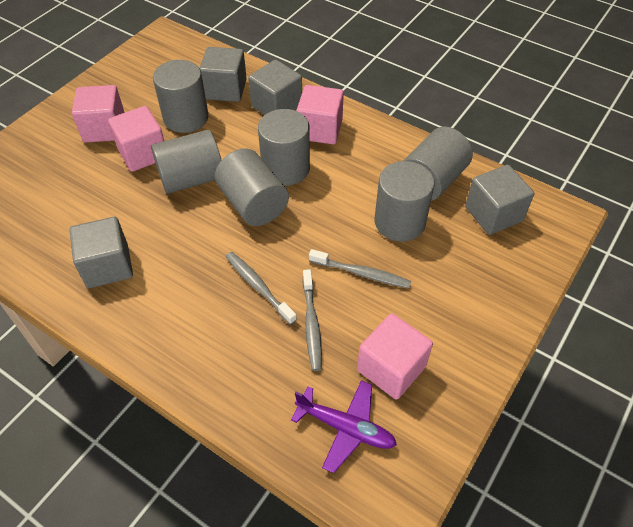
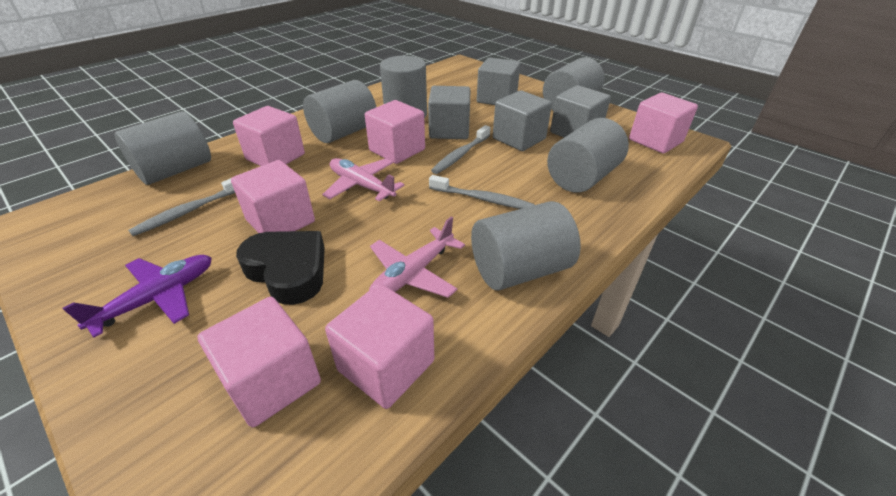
black heart: 0 -> 1
pink cube: 4 -> 6
pink plane: 0 -> 2

